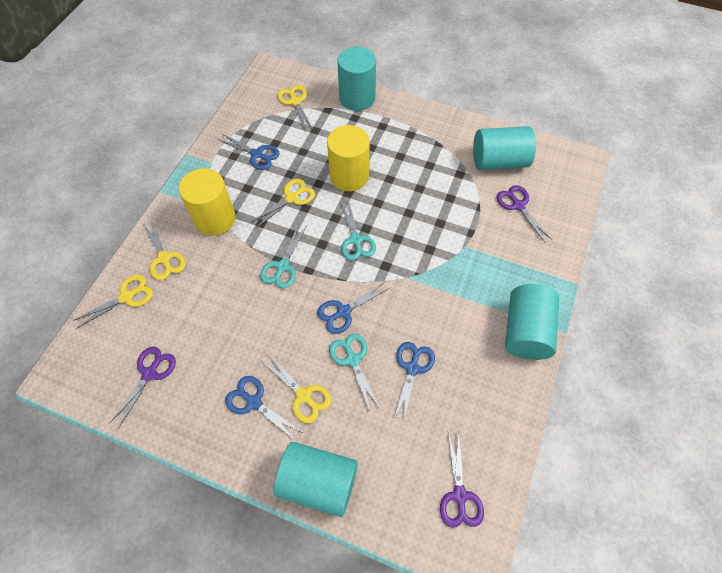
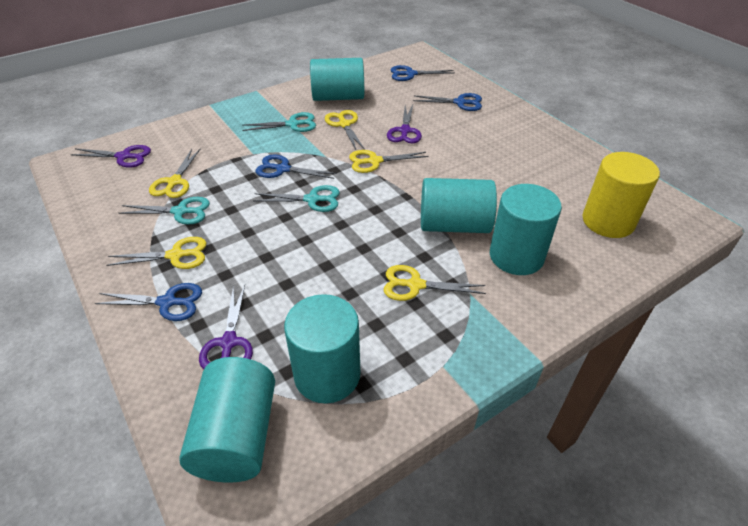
turquoise cylinder: 4 -> 5
yellow cylinder: 2 -> 1

